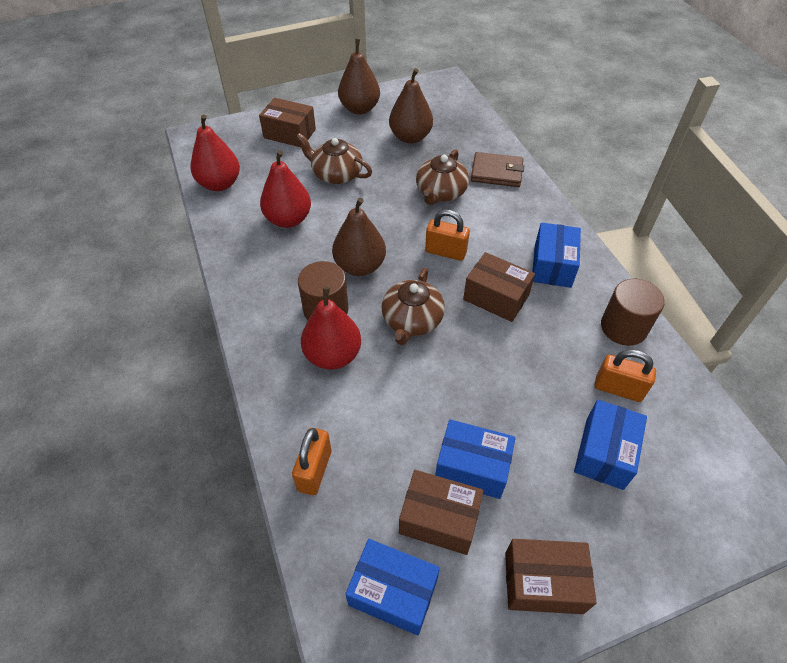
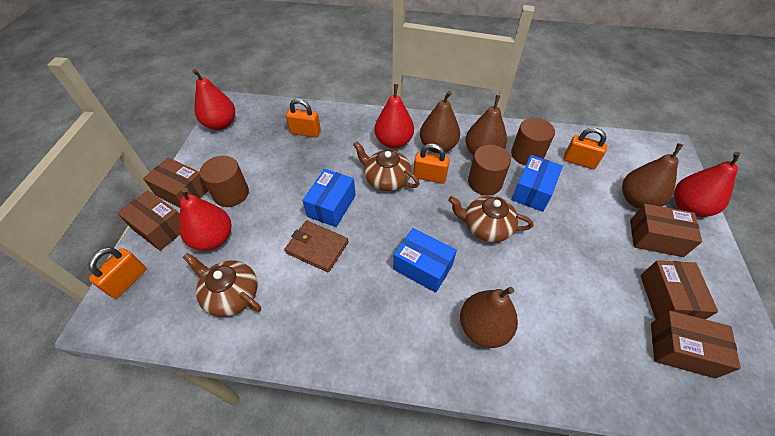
blue box: 4 -> 3
brown box: 4 -> 5
brown cylinder: 2 -> 3
brown pear: 3 -> 4
orange padlock: 3 -> 4
red pear: 3 -> 4

